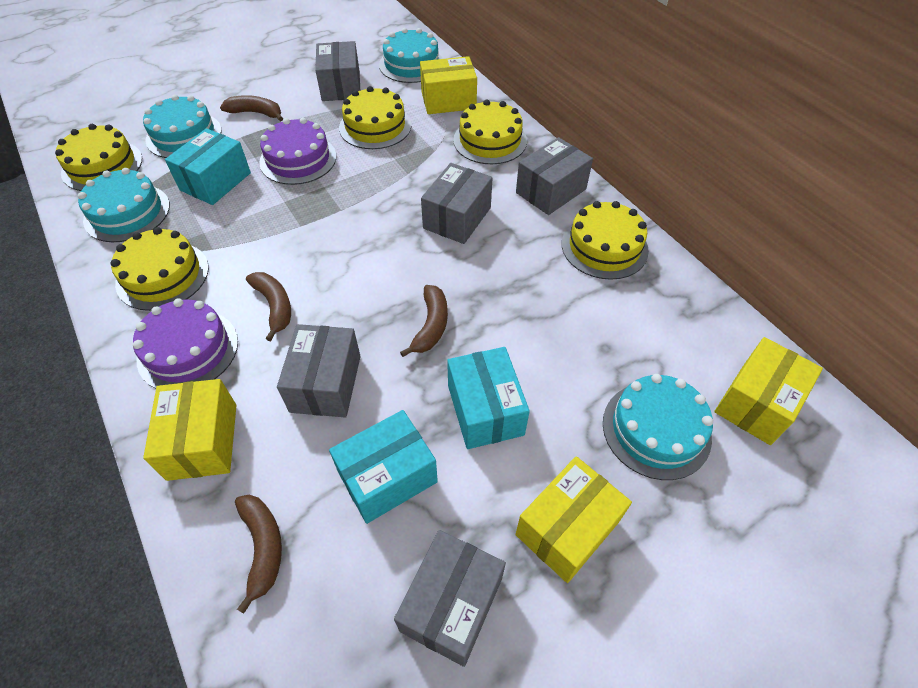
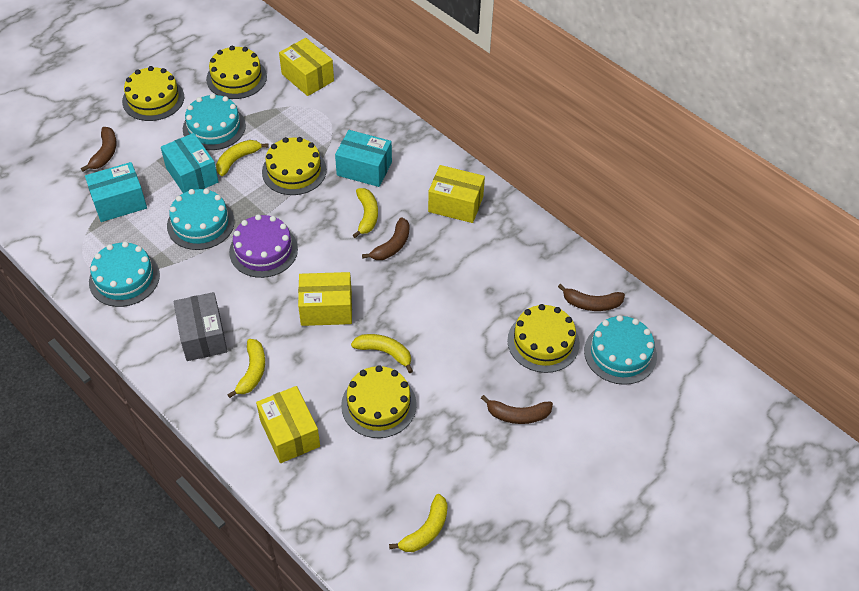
grey box: 5 -> 1
purple cake: 2 -> 1
yellow banana: 0 -> 5

